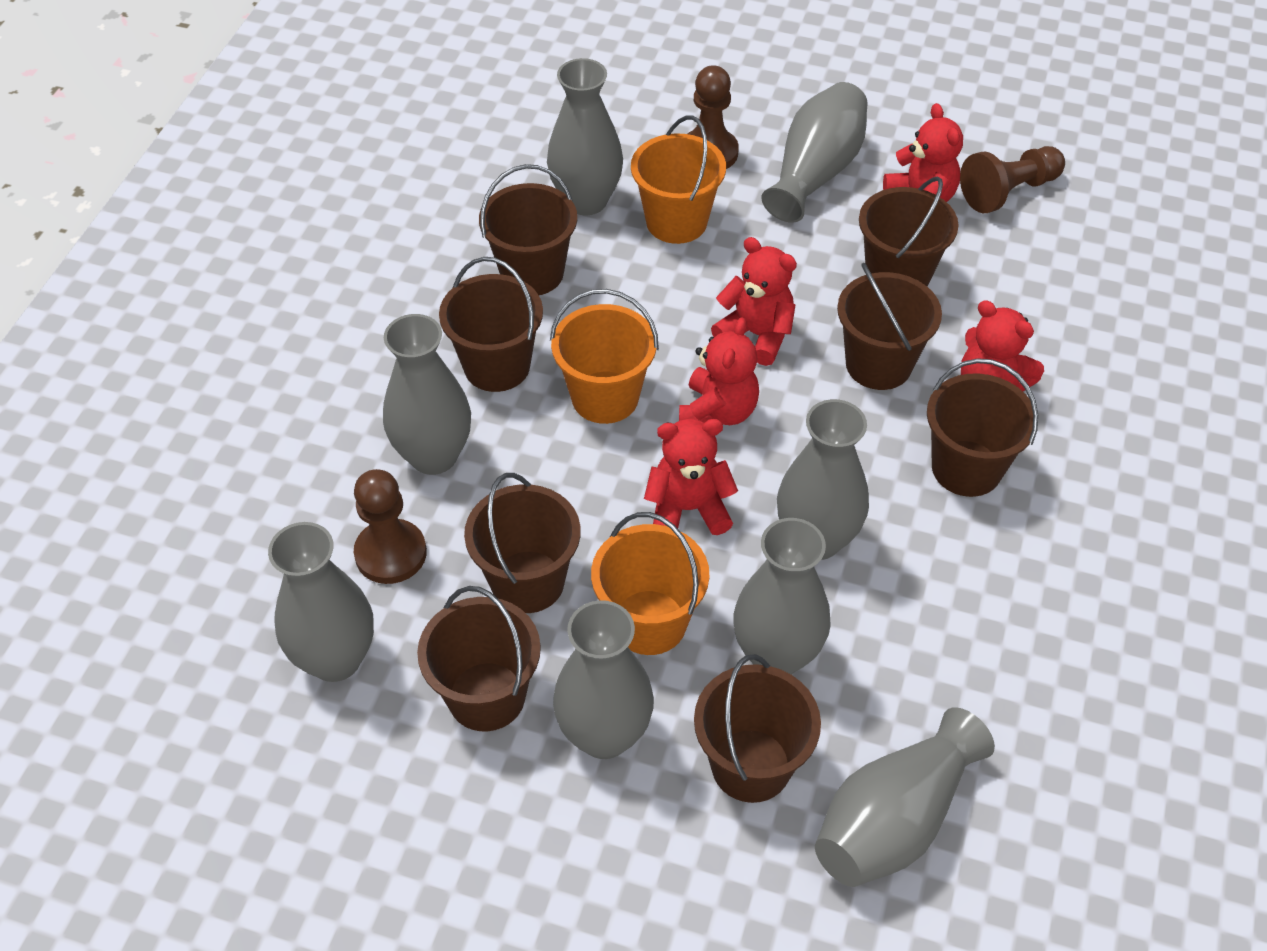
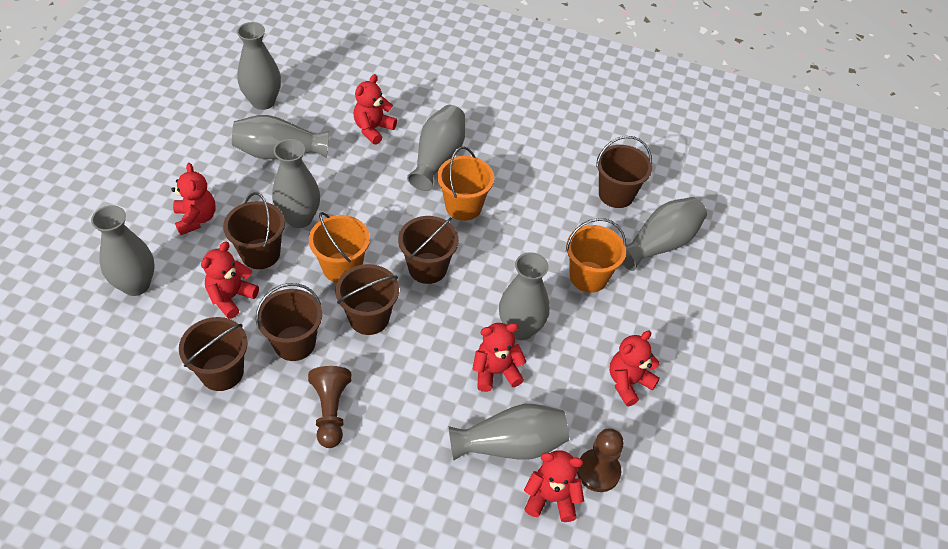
brown bucket: 8 -> 6
brown pawn: 3 -> 2
red teddy bear: 5 -> 6

